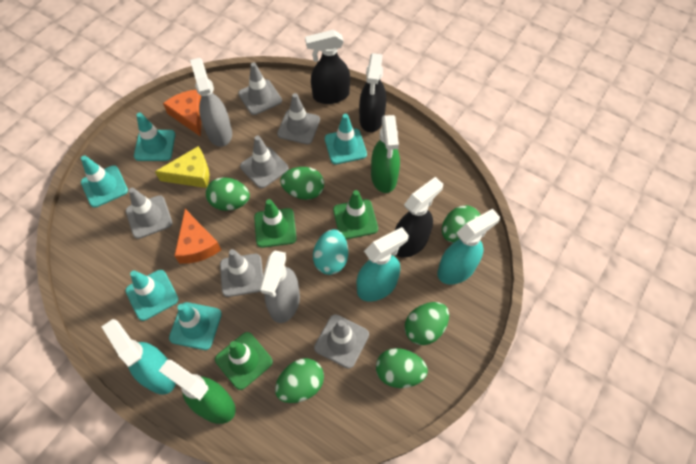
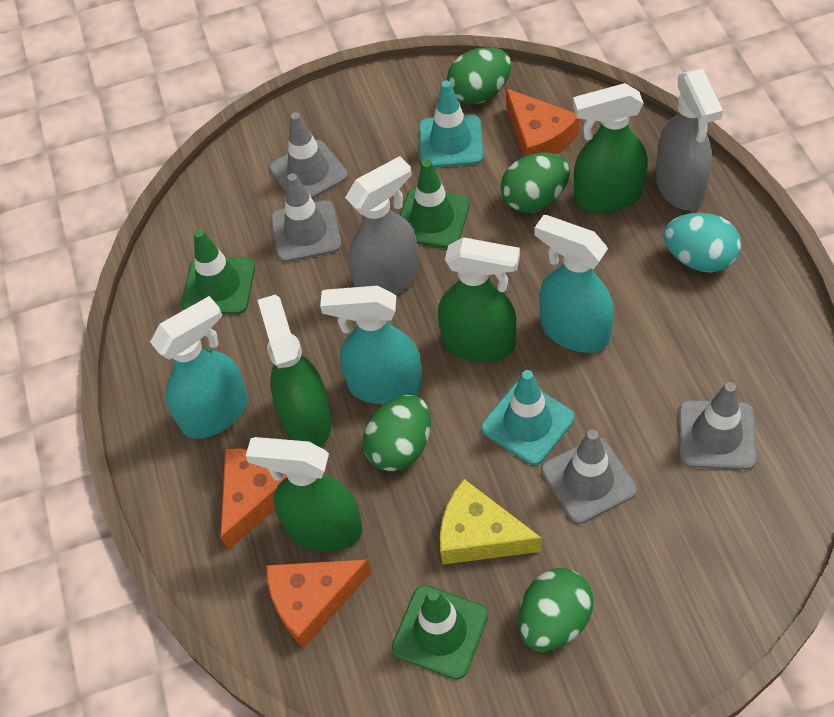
black spray bottle: 3 -> 0
green egg: 6 -> 4
green spray bottle: 2 -> 4
grey traffic cone: 6 -> 4
orange cheese: 2 -> 3
turquoise traffic cone: 5 -> 2

